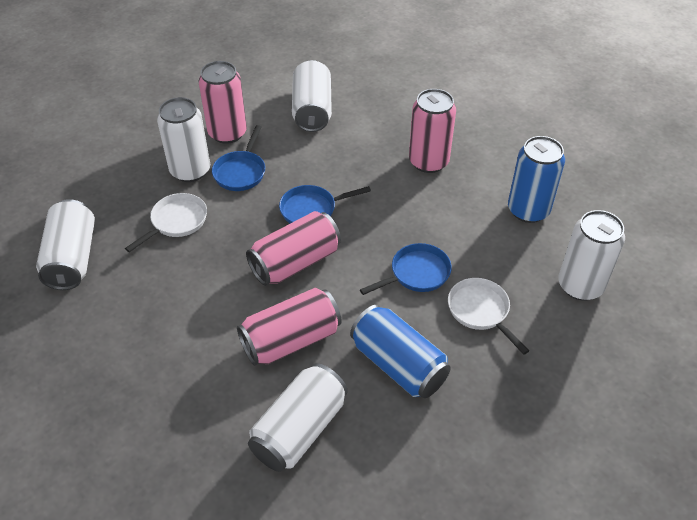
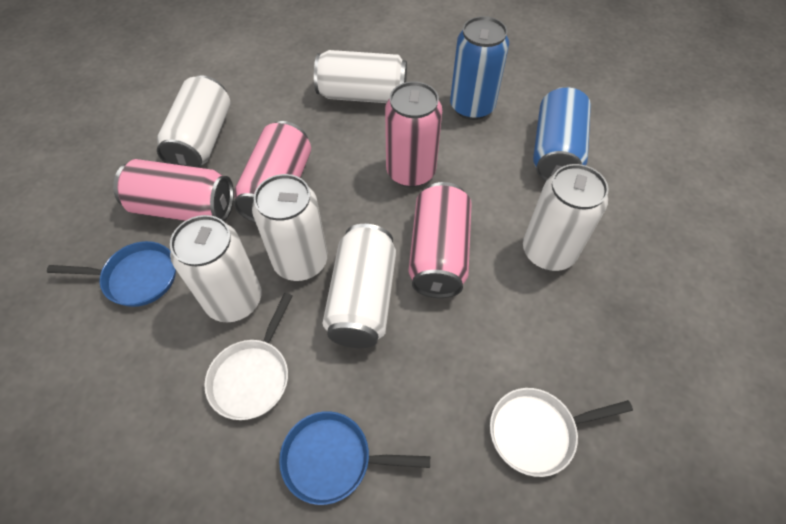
blue pan: 3 -> 2
white can: 5 -> 6

